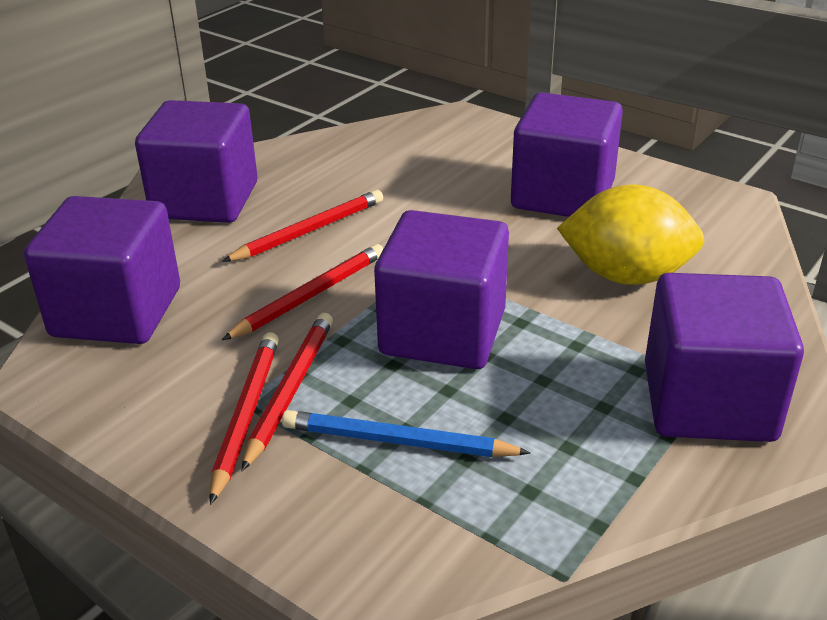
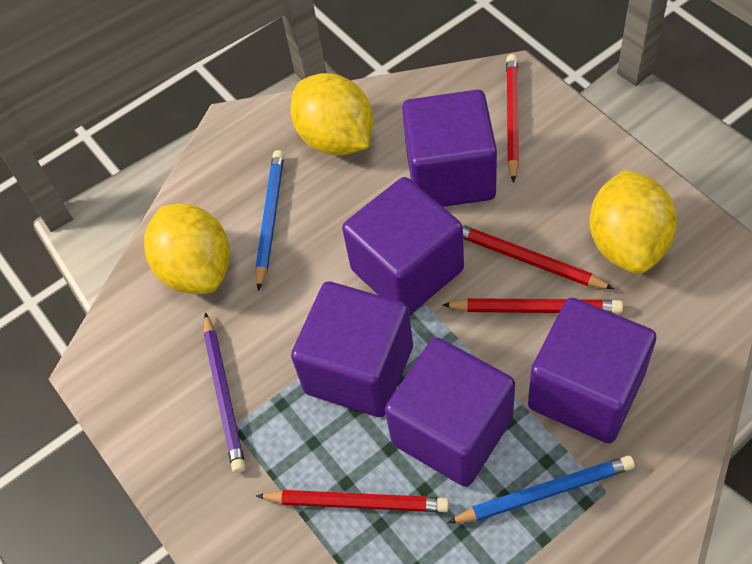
blue pencil: 1 -> 2
purple pencil: 0 -> 1
yellow lemon: 1 -> 3

